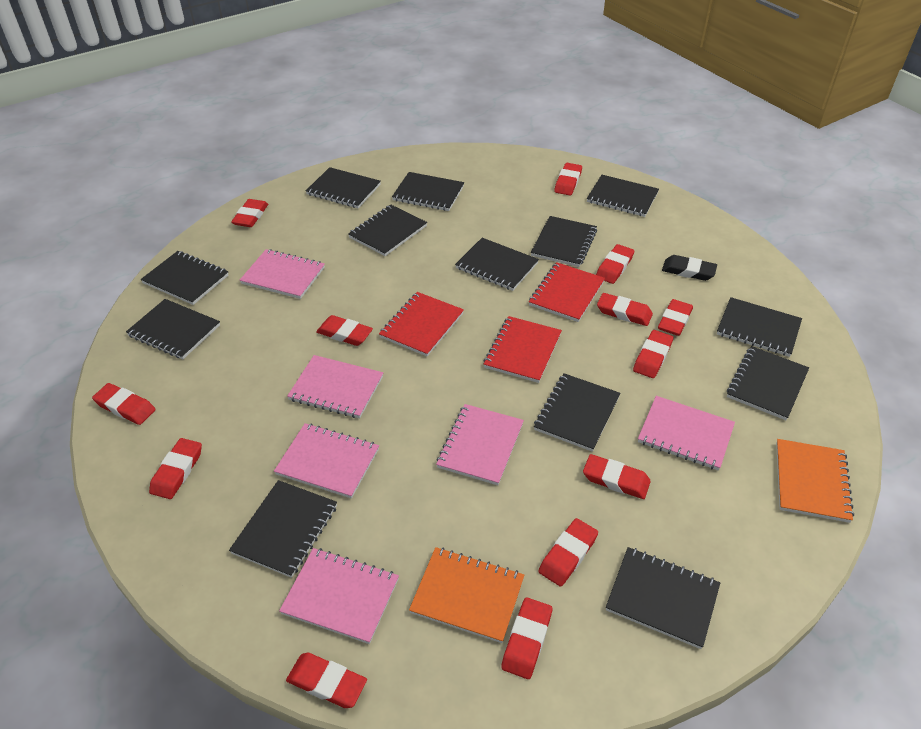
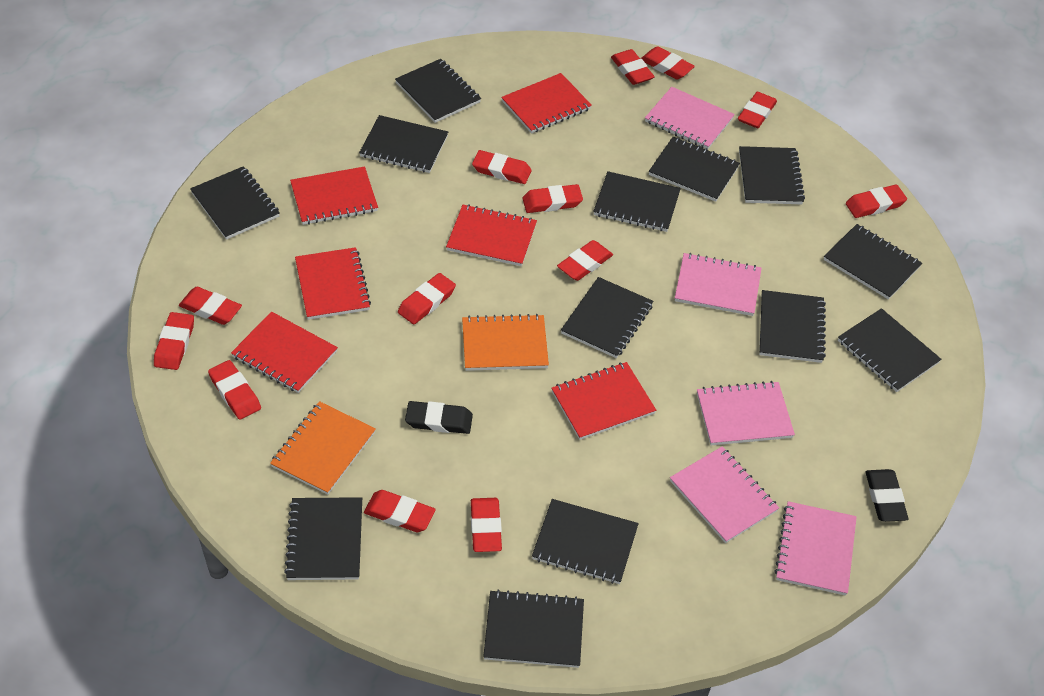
black eraser: 1 -> 2
pink notebook: 6 -> 5
red notebook: 3 -> 6

